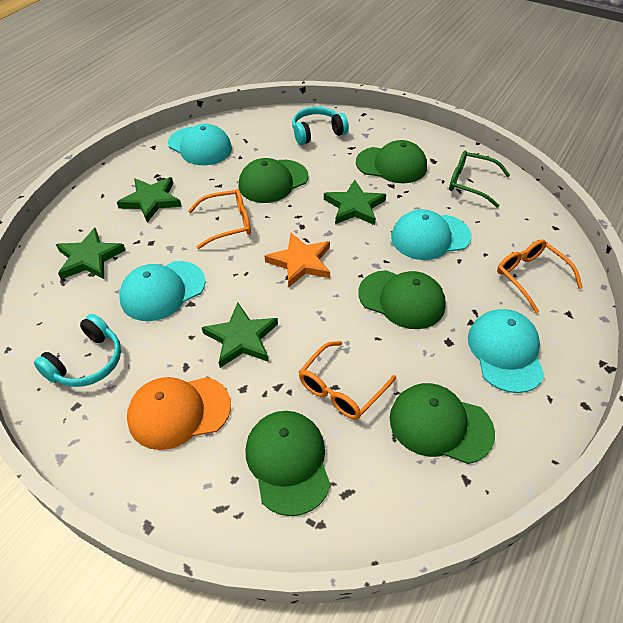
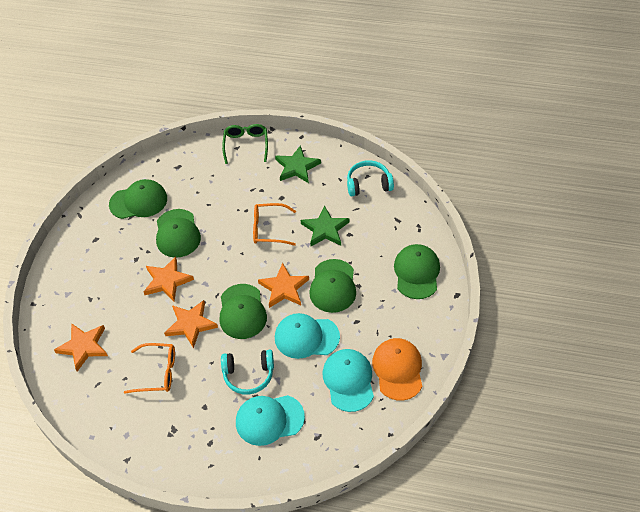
green star: 4 -> 2
orange glasses: 3 -> 2
orange star: 1 -> 4
turquoise cap: 4 -> 3

